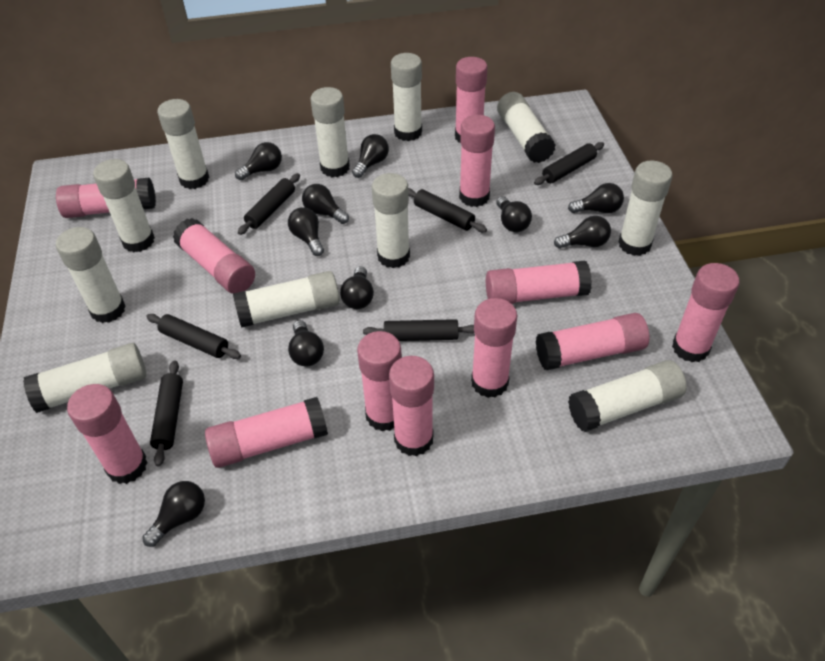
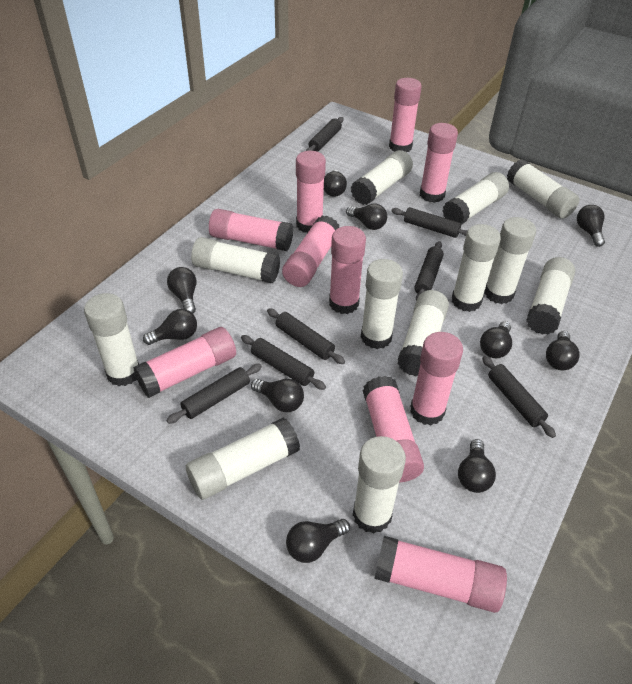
black rolling pin: 6 -> 7
pink glue stick: 12 -> 10
white glue stick: 11 -> 12

